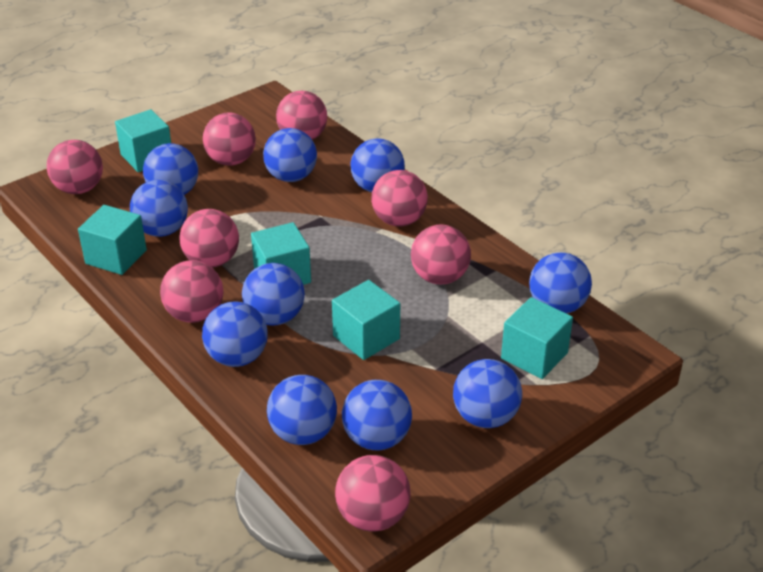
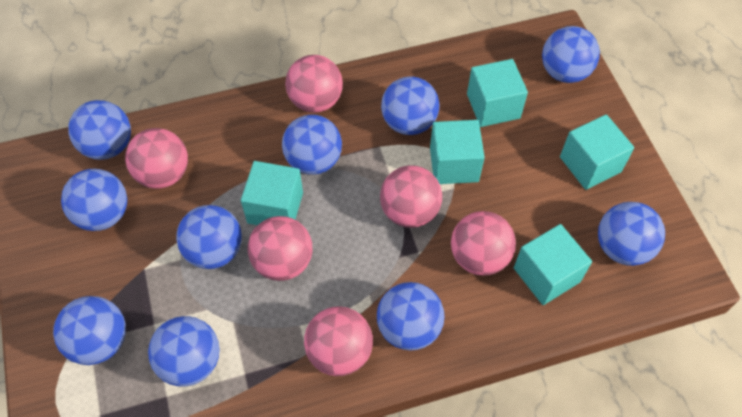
pink ball: 8 -> 6

